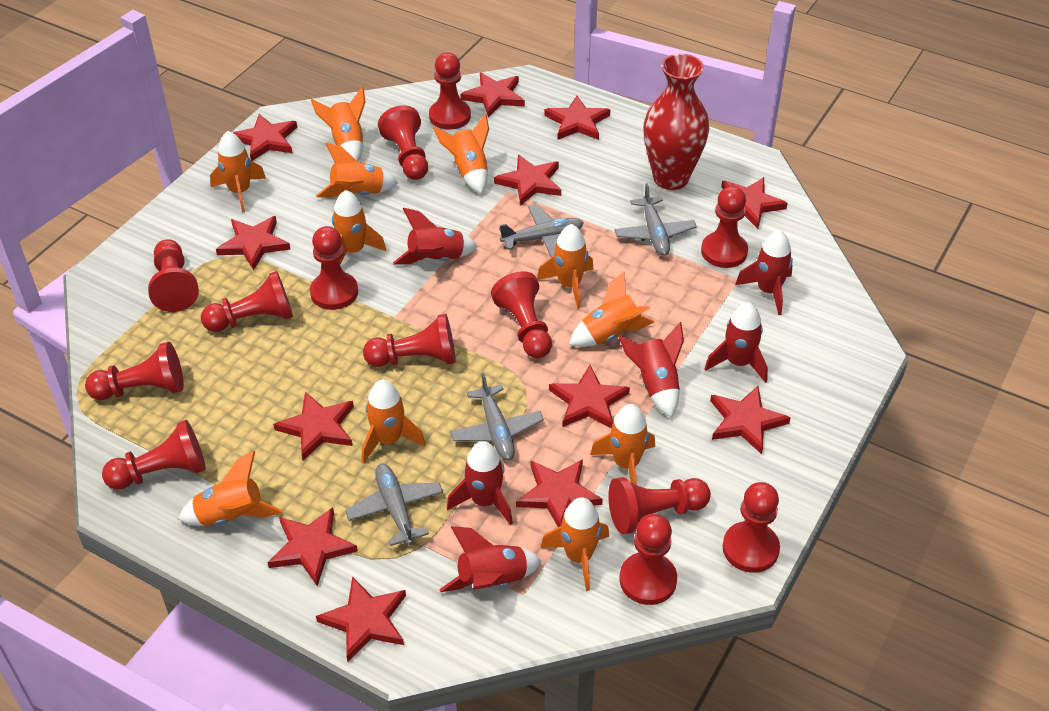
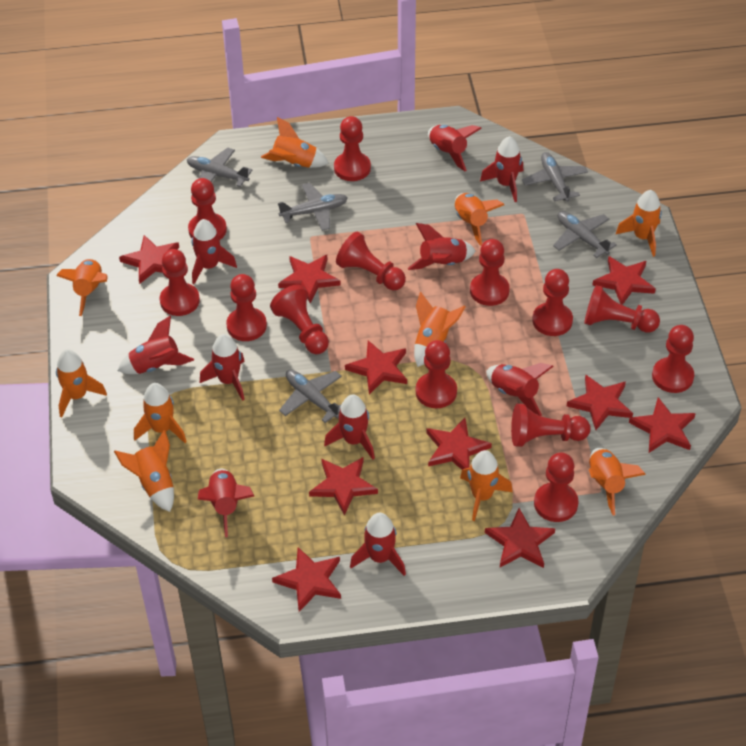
grey plane: 4 -> 5
orange rocket: 11 -> 10
red rocket: 6 -> 10
red star: 12 -> 10
red vase: 1 -> 0

